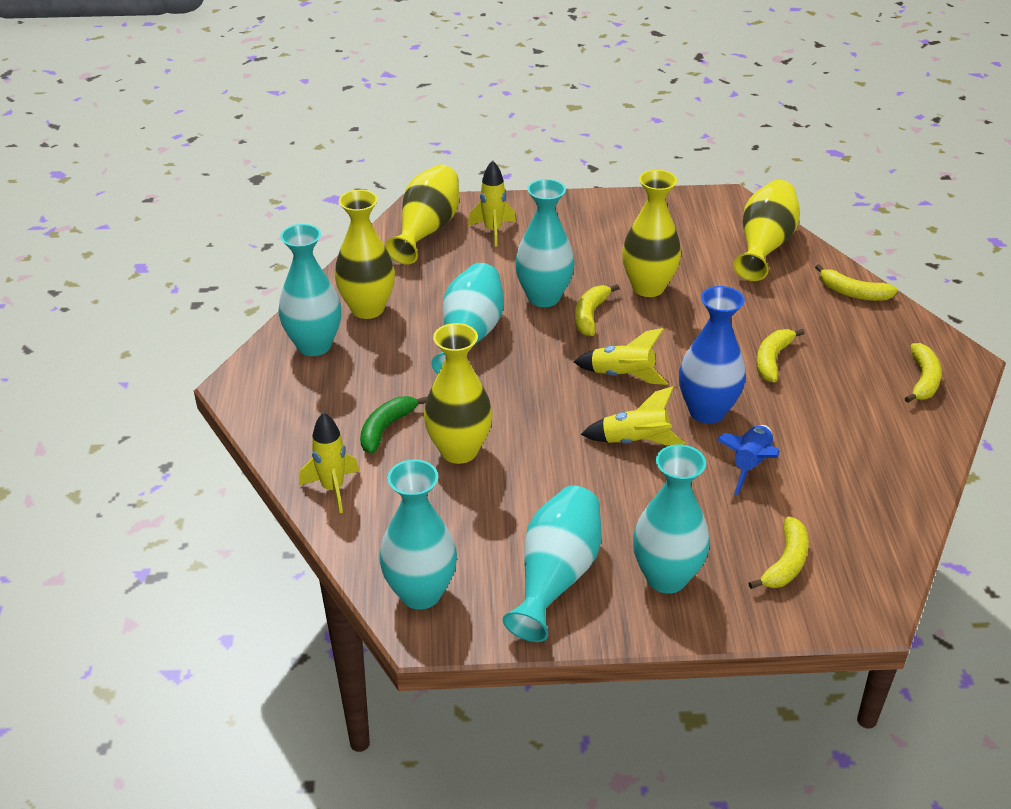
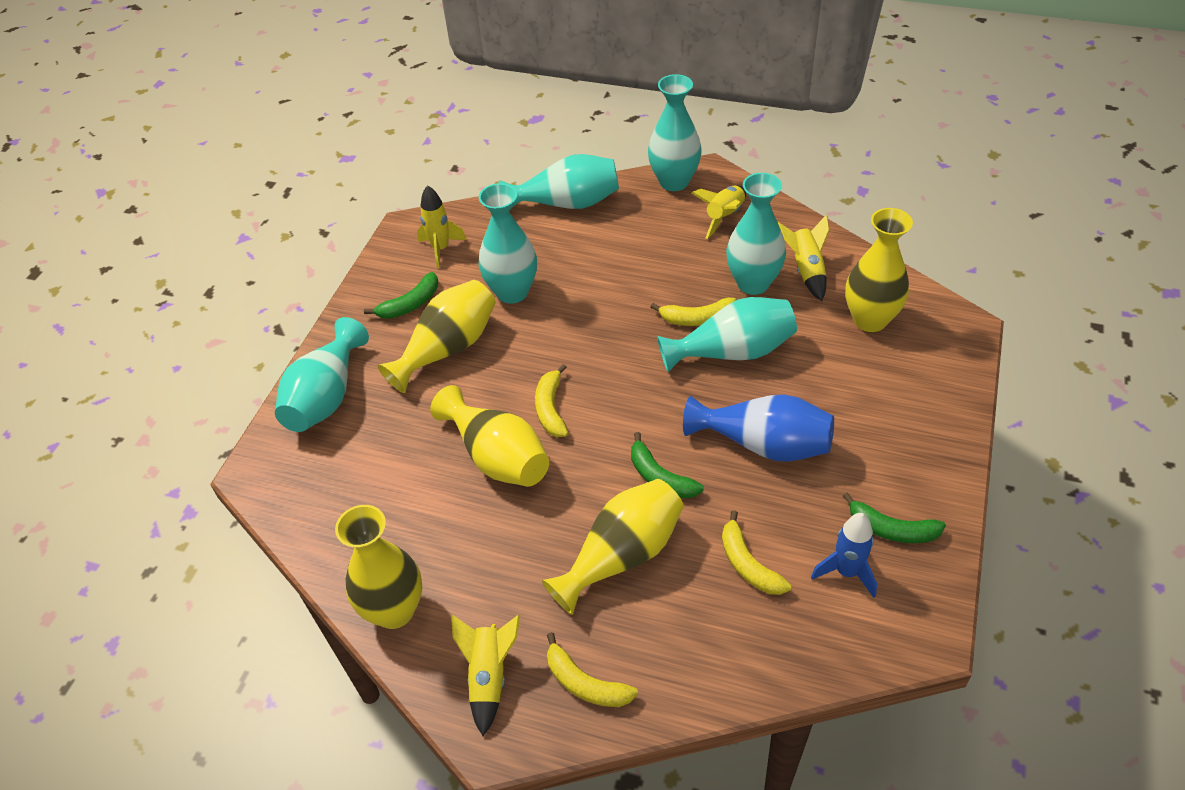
green banana: 1 -> 3
yellow banana: 5 -> 4

